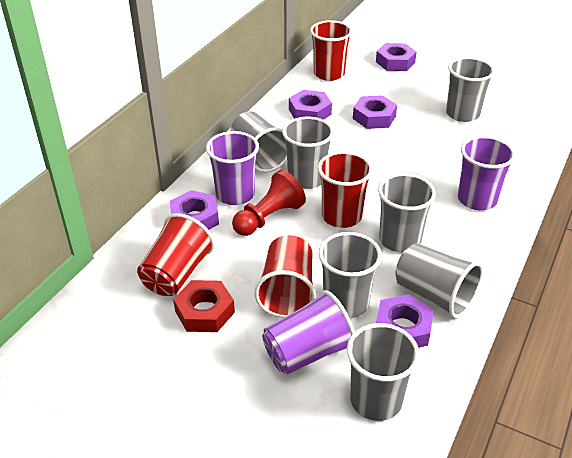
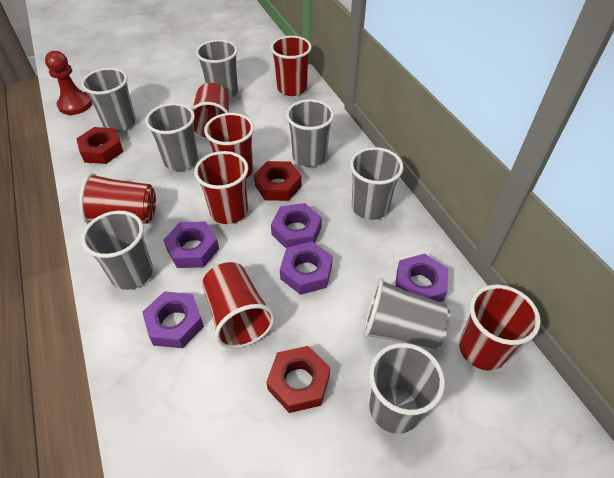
grey cup: 7 -> 8
purple cup: 3 -> 0
red cup: 4 -> 7
red nut: 1 -> 3

